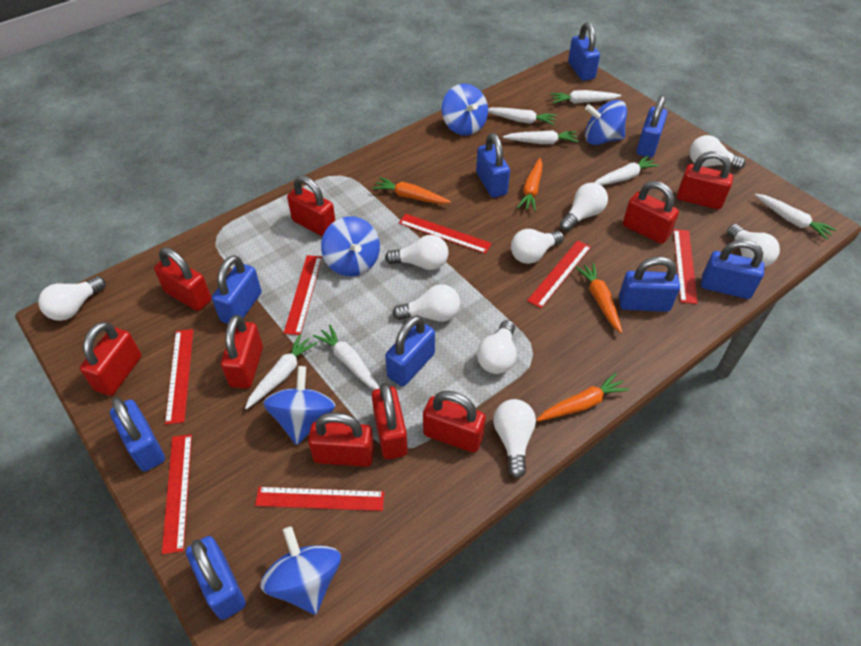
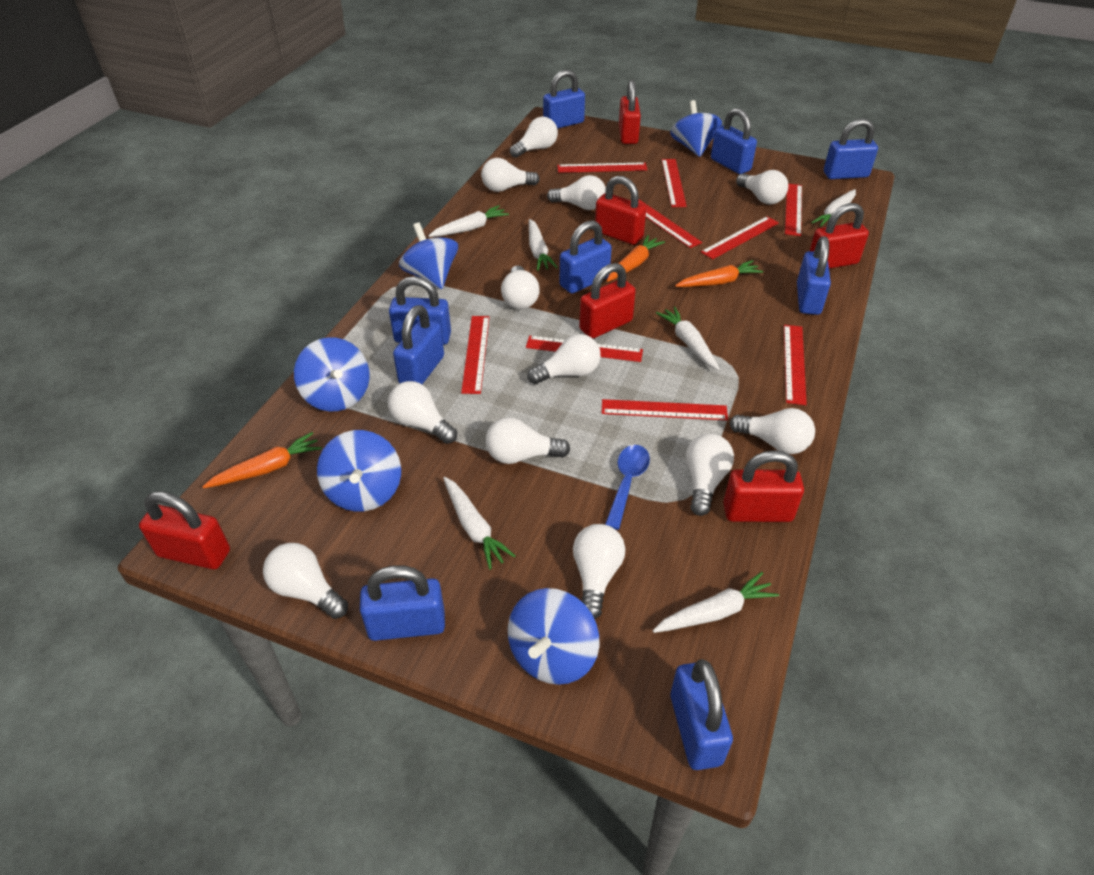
blue spoon: 0 -> 1
orange carrot: 4 -> 3
red padlock: 9 -> 6
red ruler: 7 -> 9
white carrot: 7 -> 6
white light bulb: 9 -> 12

